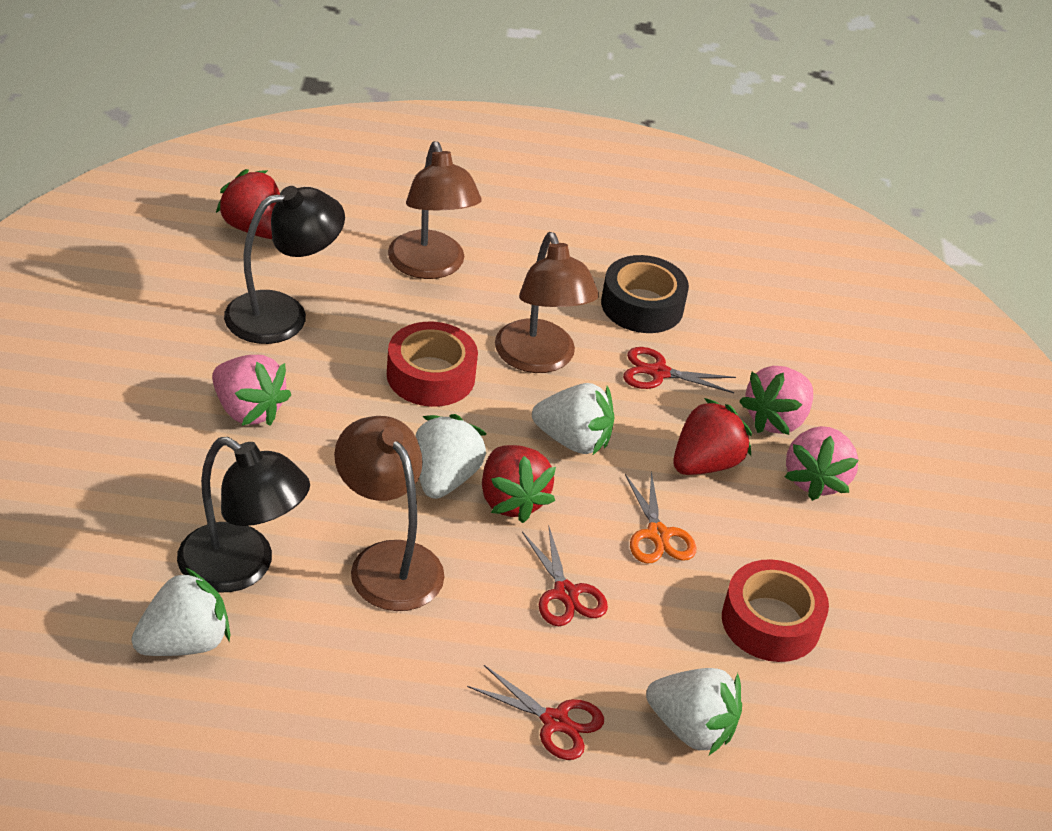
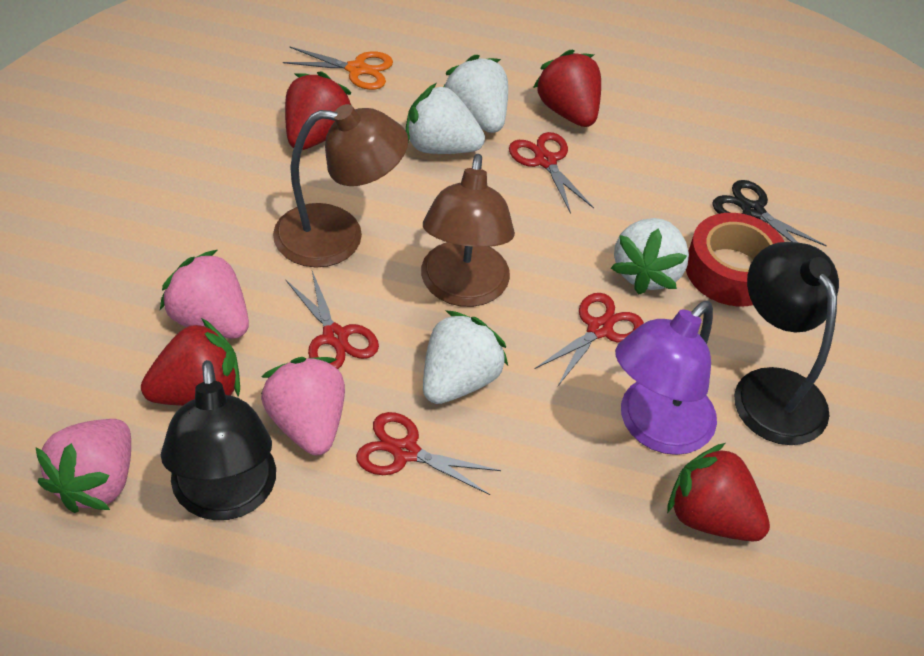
black scissors: 0 -> 1
black tape: 1 -> 0
brown lamp: 3 -> 2
purple lamp: 0 -> 1
red scissors: 3 -> 4
red strawberry: 3 -> 4
red tape: 2 -> 1

